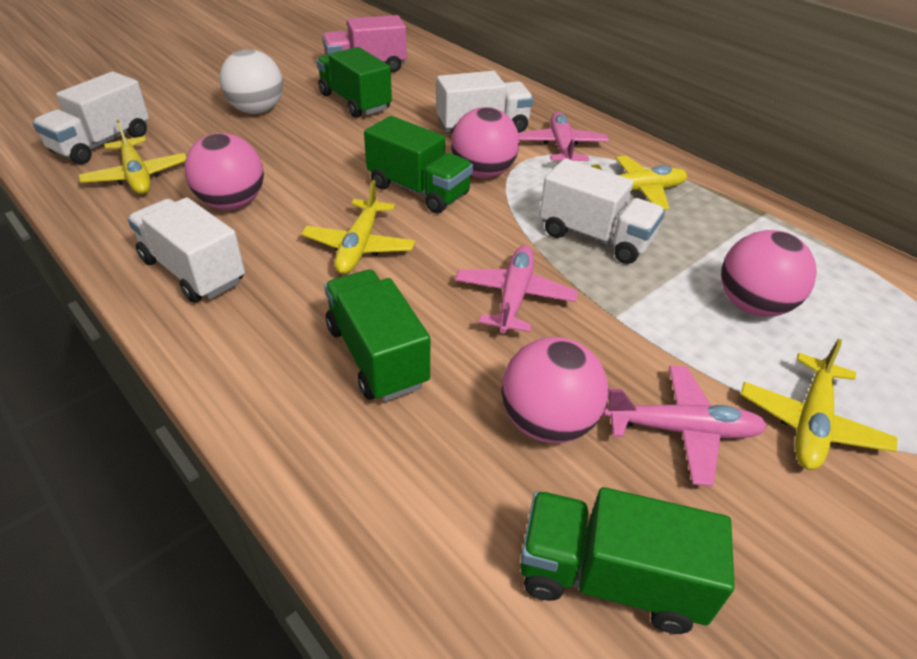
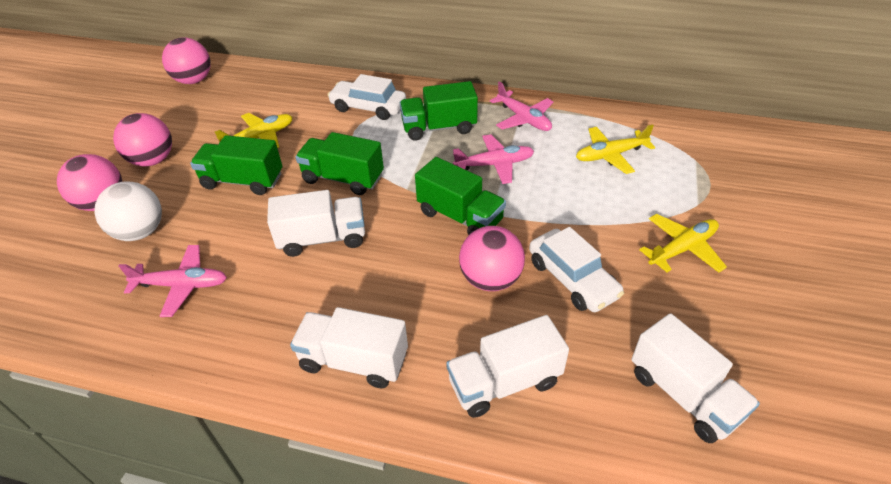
pink truck: 1 -> 0
white car: 0 -> 2
yellow plane: 4 -> 3

